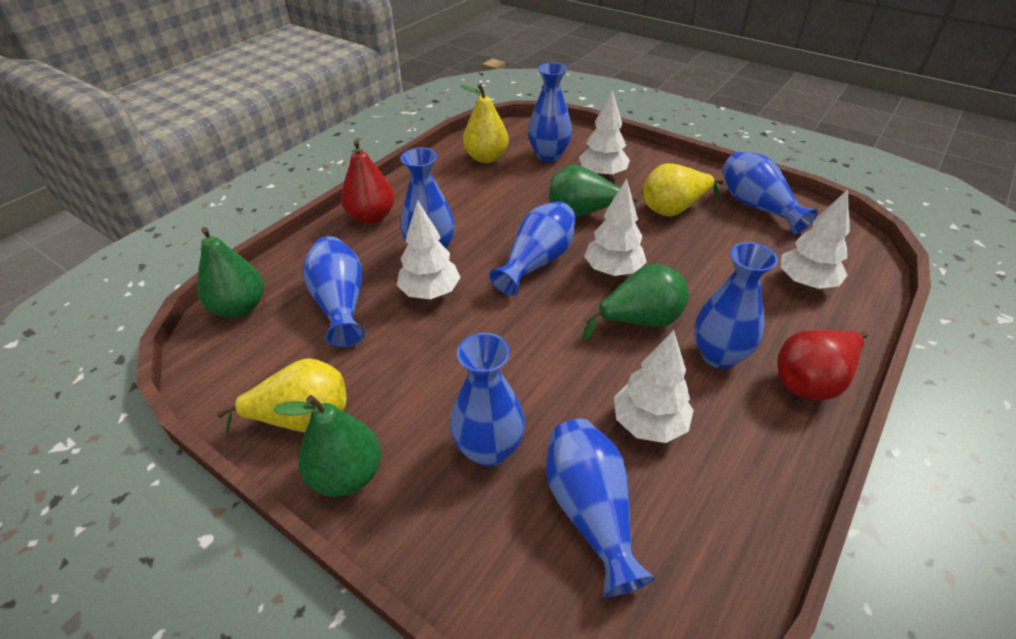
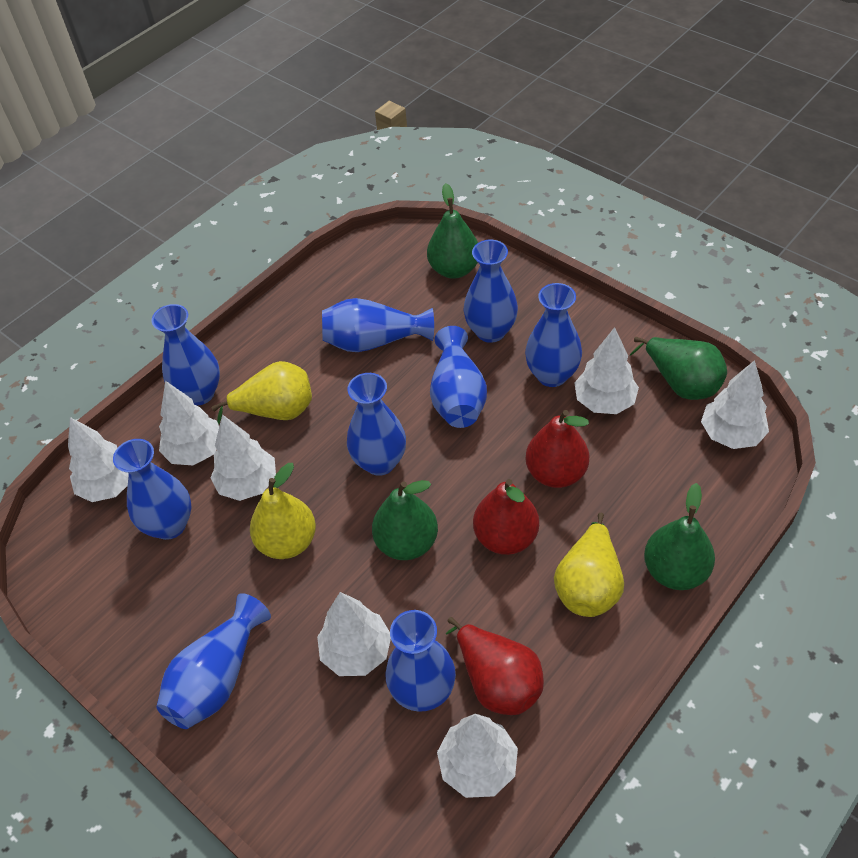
blue vase: 8 -> 9
red pear: 2 -> 3
white tree: 5 -> 7

